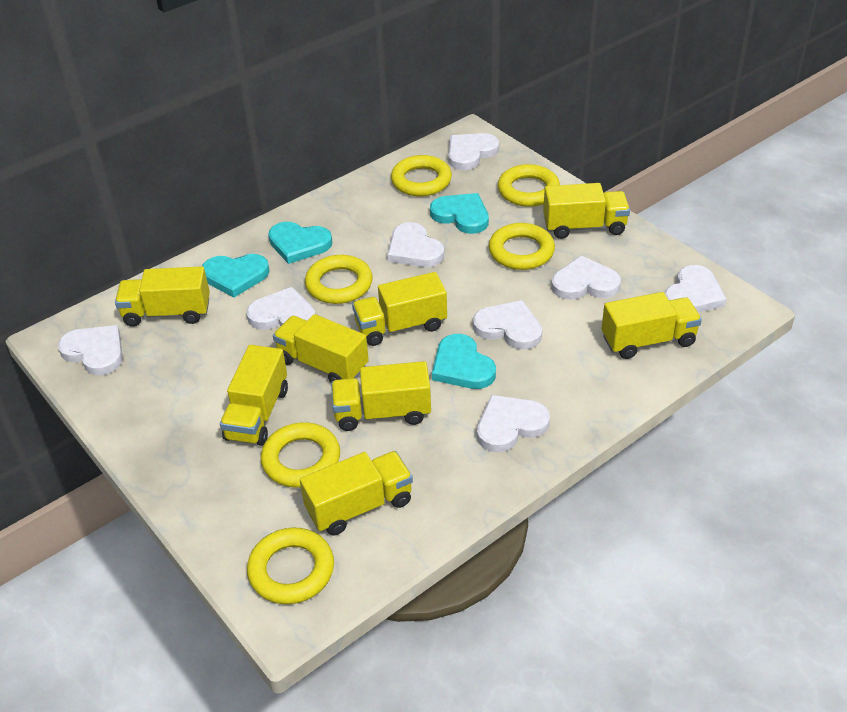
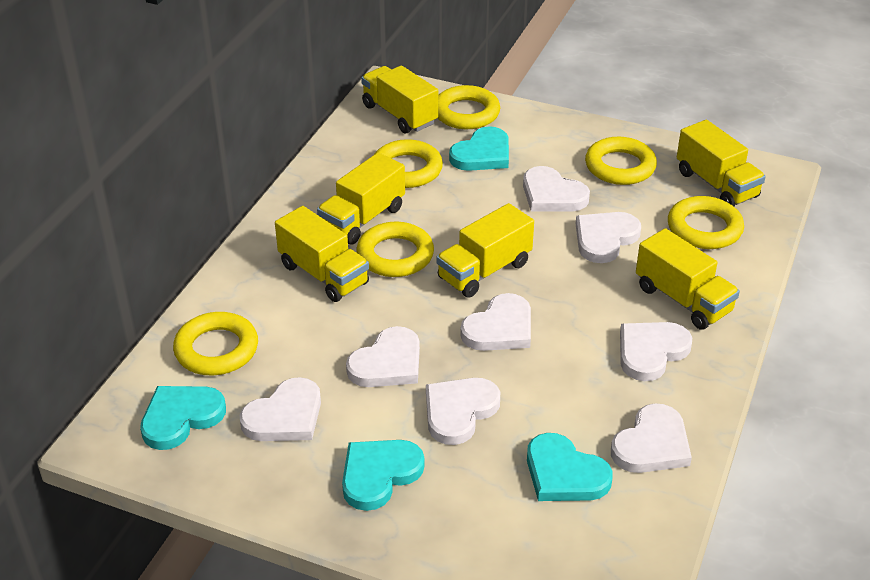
yellow truck: 8 -> 6

